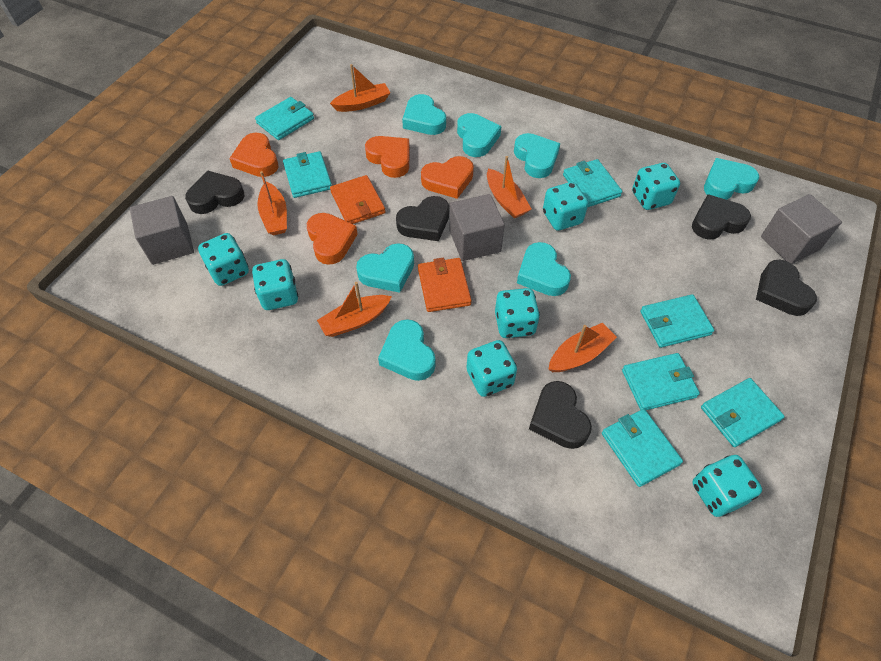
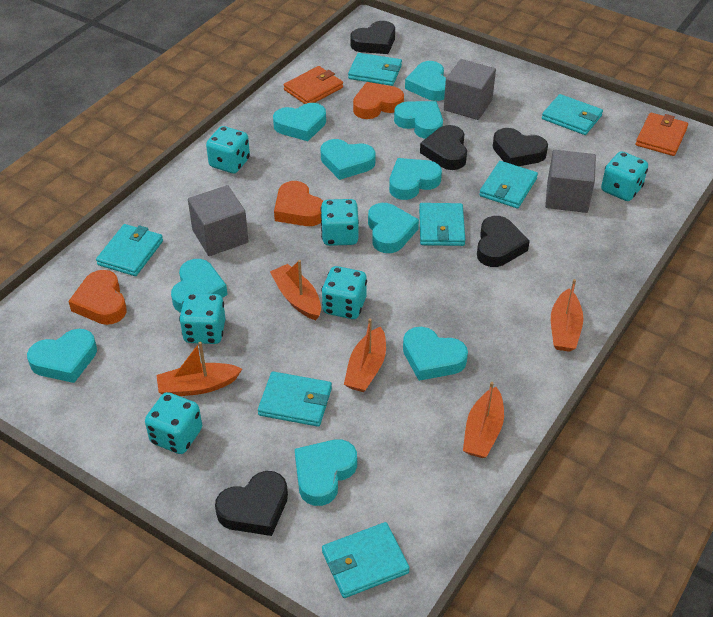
orange heart: 4 -> 3
turquoise dice: 7 -> 6
turquoise heart: 7 -> 10

